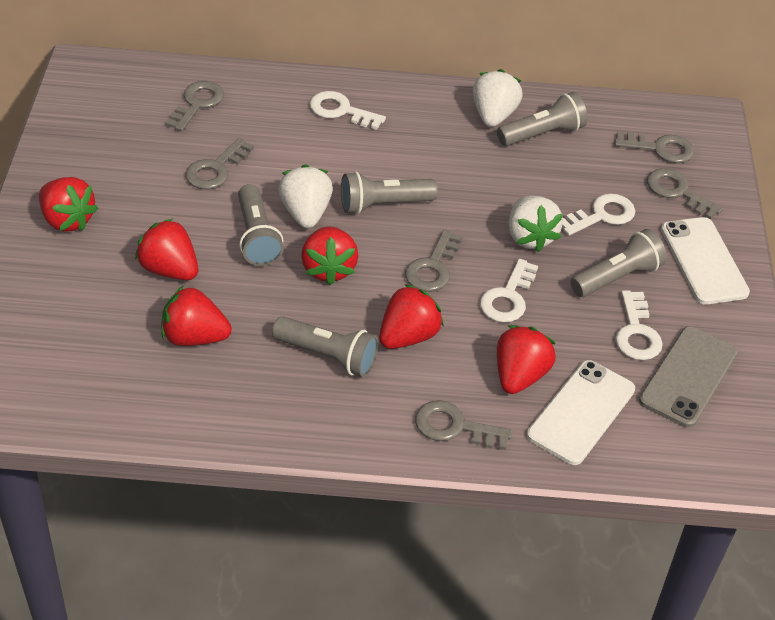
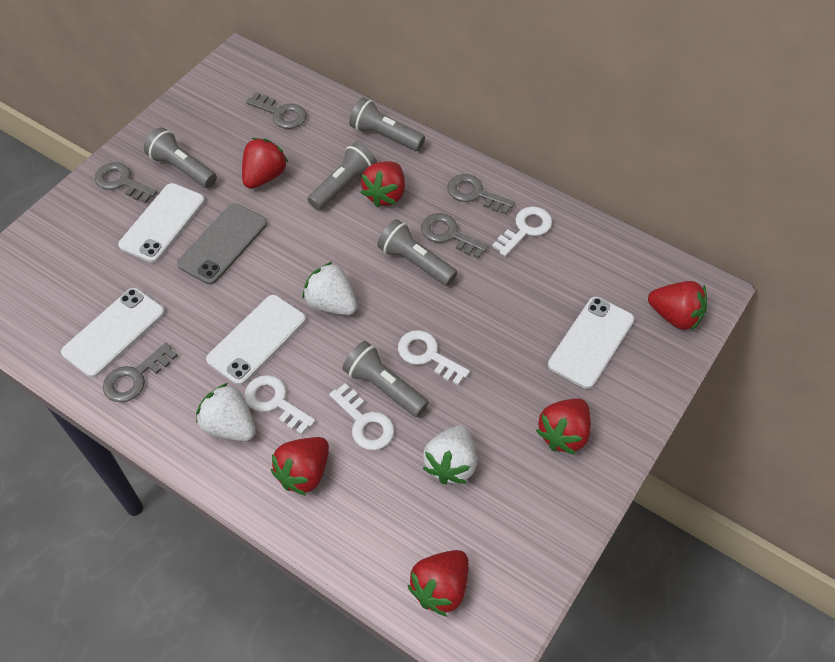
grey key: 6 -> 5
white phone: 2 -> 4

